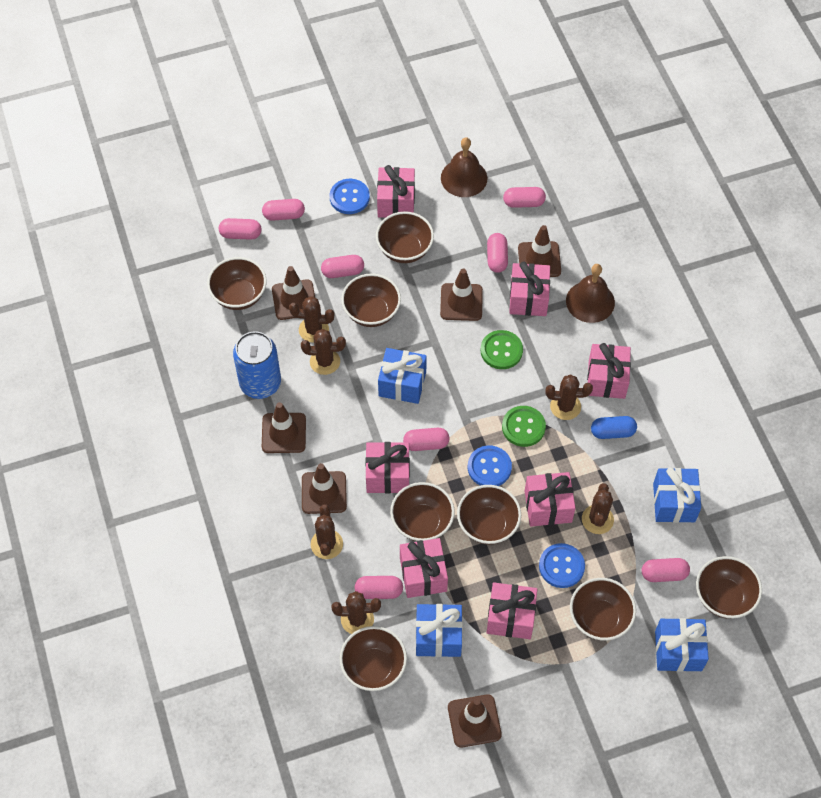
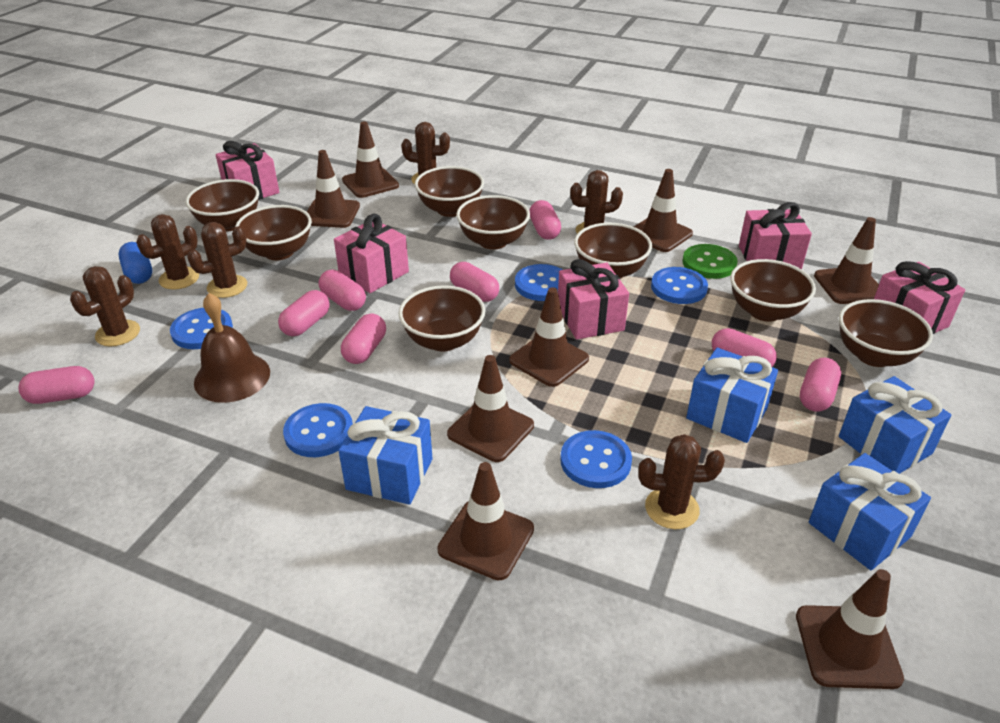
blue button: 3 -> 5
blue can: 1 -> 0
brown bell: 2 -> 1
brown traffic cone: 6 -> 8
green button: 2 -> 1
pink gift: 7 -> 5

